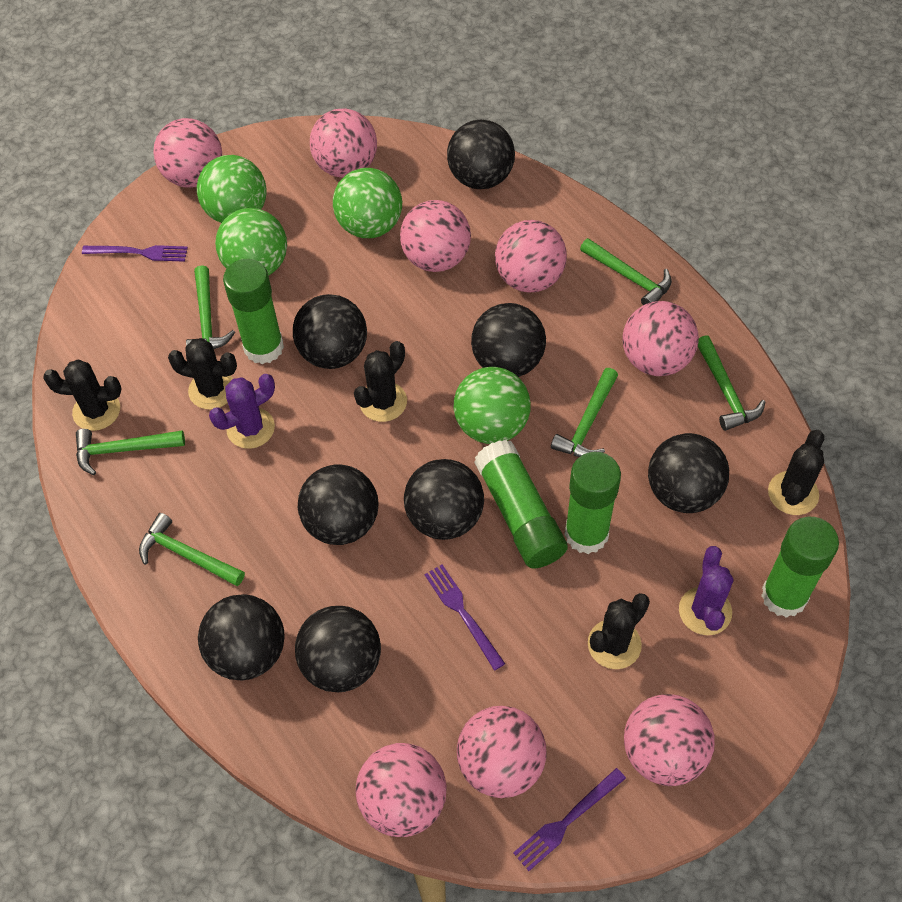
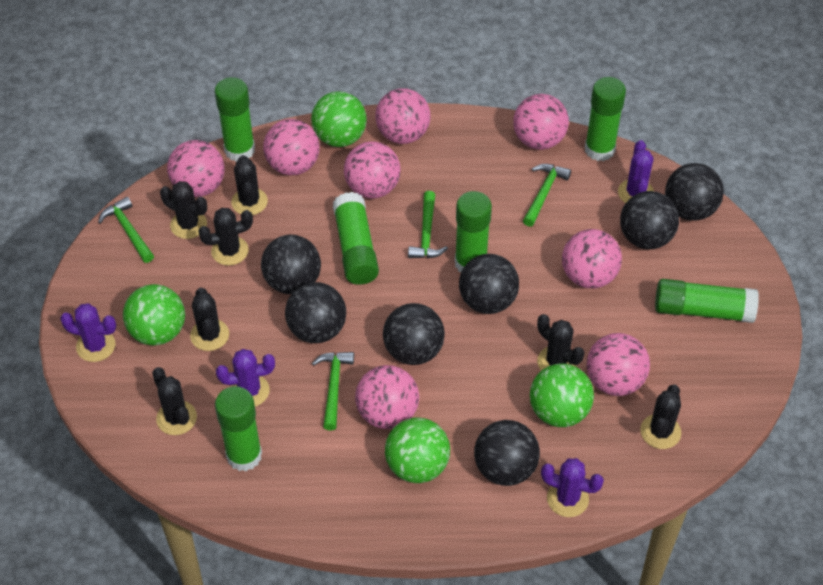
black ball: 8 -> 7
black cactus: 5 -> 7
green glue stick: 4 -> 6
green hammer: 6 -> 4
purple cactus: 2 -> 4
purple fork: 3 -> 0

